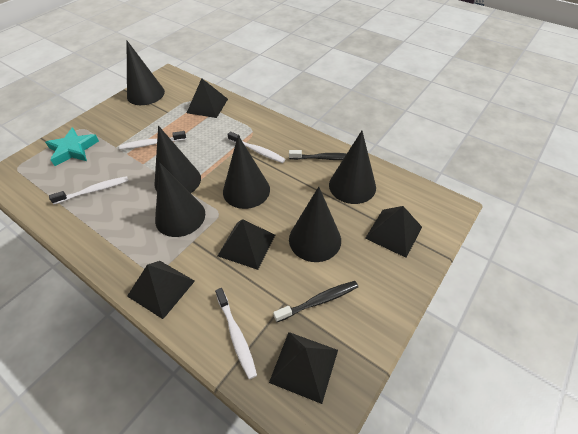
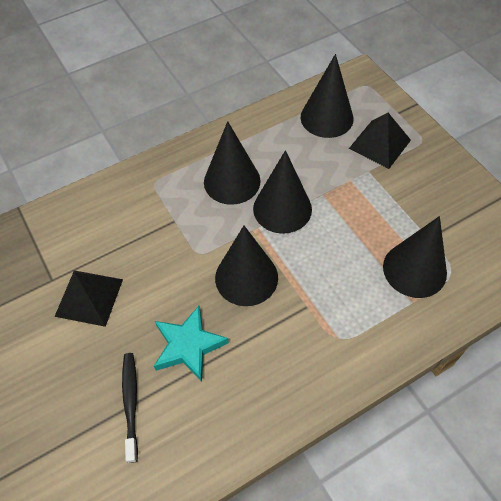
black cone: 6 -> 5
black pyramid: 5 -> 2
black toothbrush: 2 -> 1
white toothbrush: 4 -> 0

